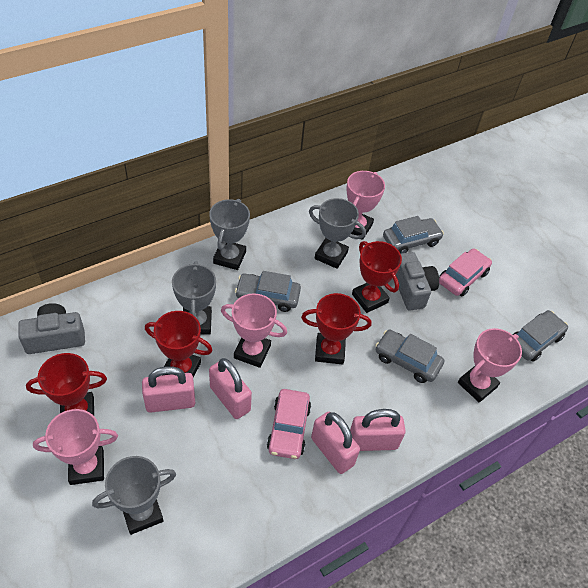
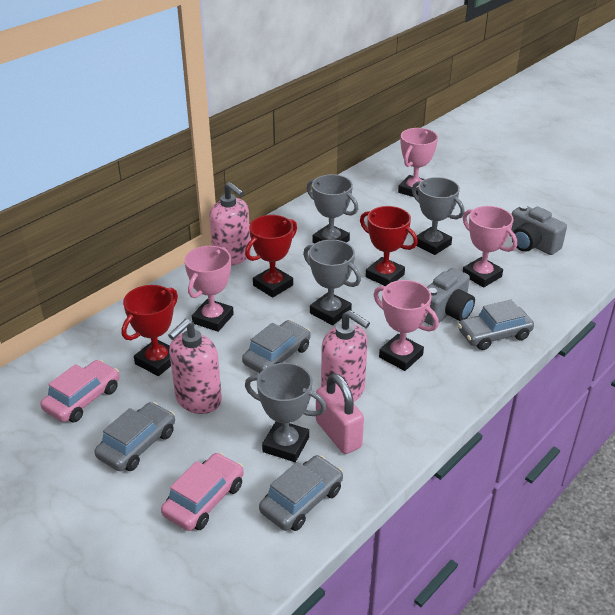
pink padlock: 4 -> 1
pink soap dispenser: 0 -> 3
red trophy: 4 -> 3

